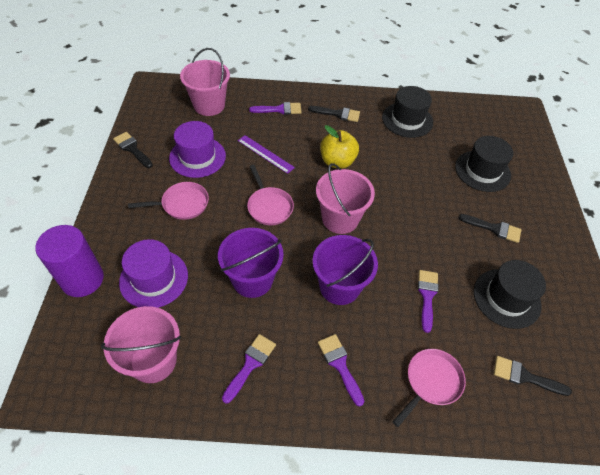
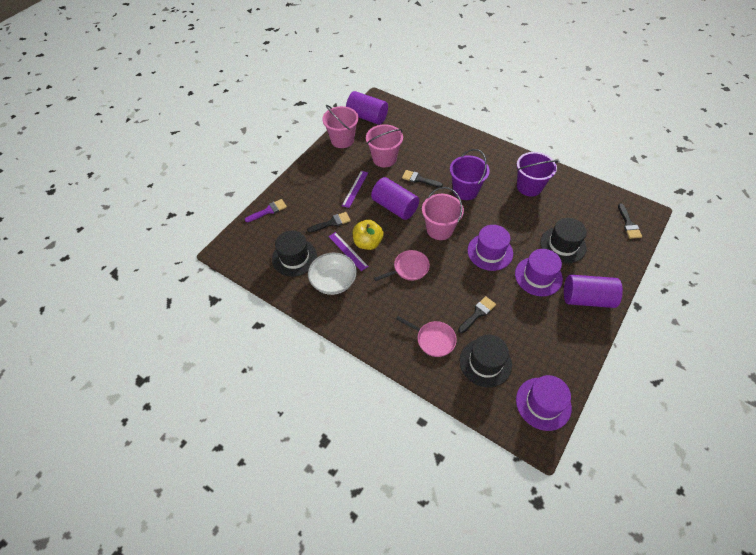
pink pan: 3 -> 2
purple brush: 4 -> 1
purple cylinder: 1 -> 3
purple hat: 2 -> 3
purple ruler: 1 -> 2
white bowl: 0 -> 1

